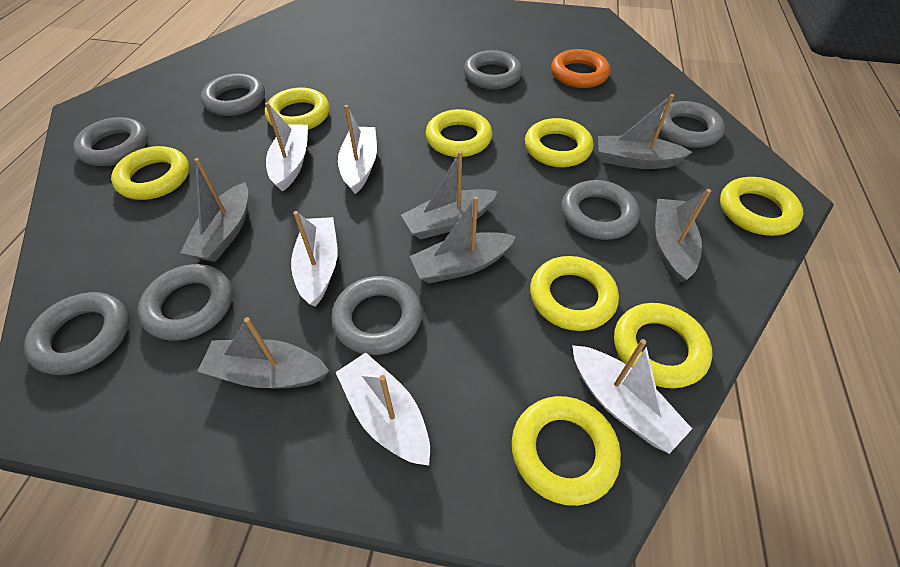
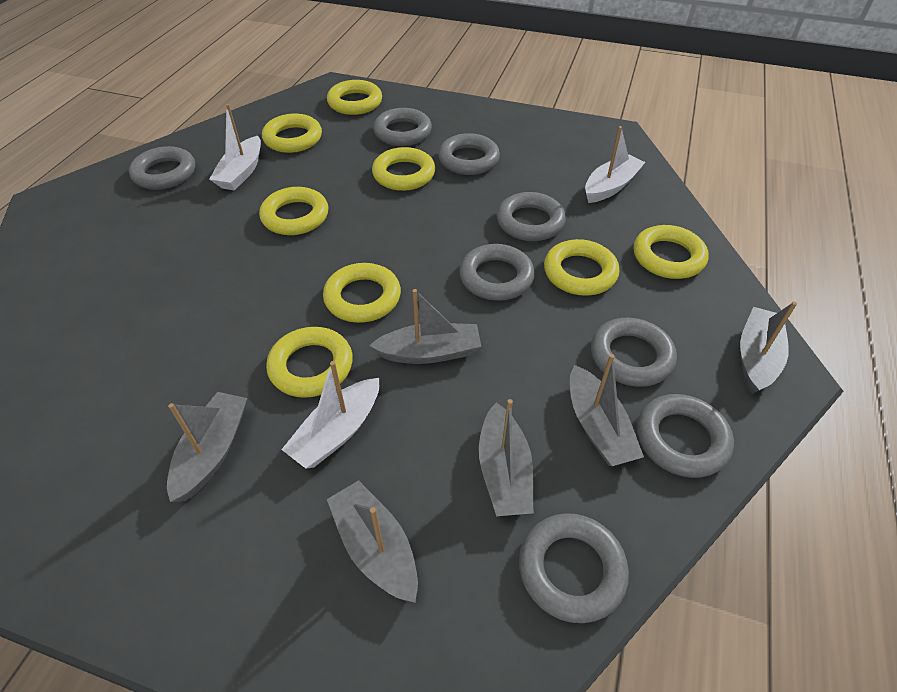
orange ring: 1 -> 0
white boat: 5 -> 3

